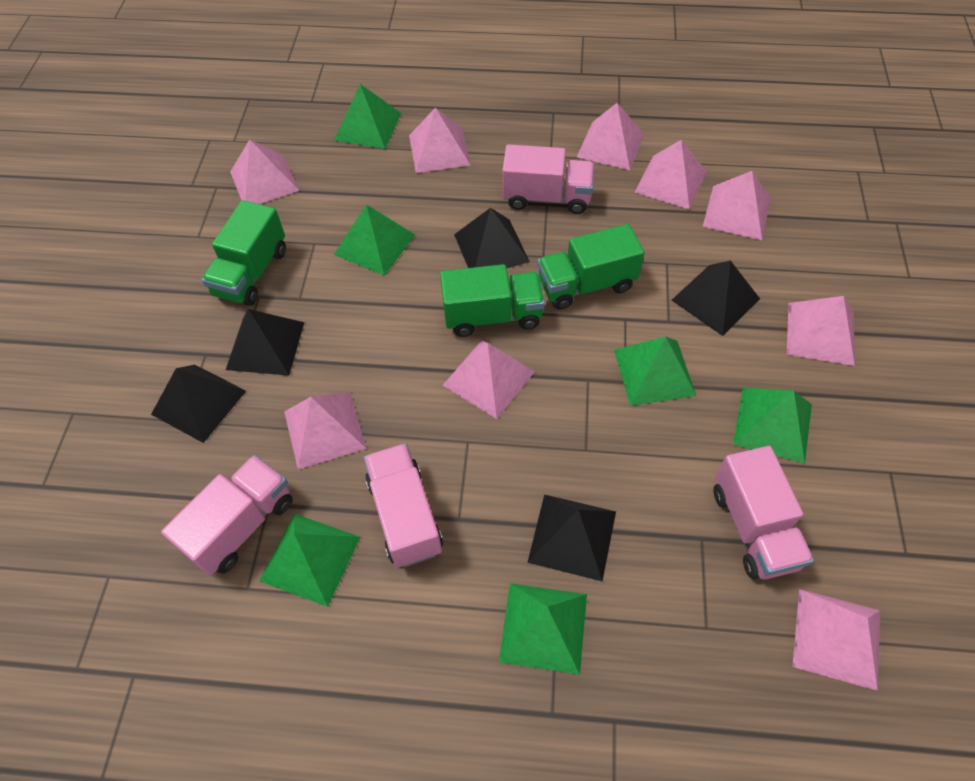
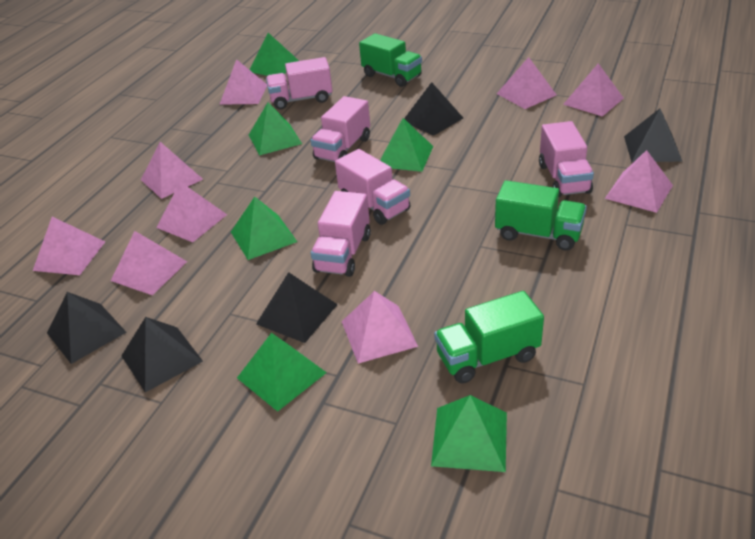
pink truck: 4 -> 5

